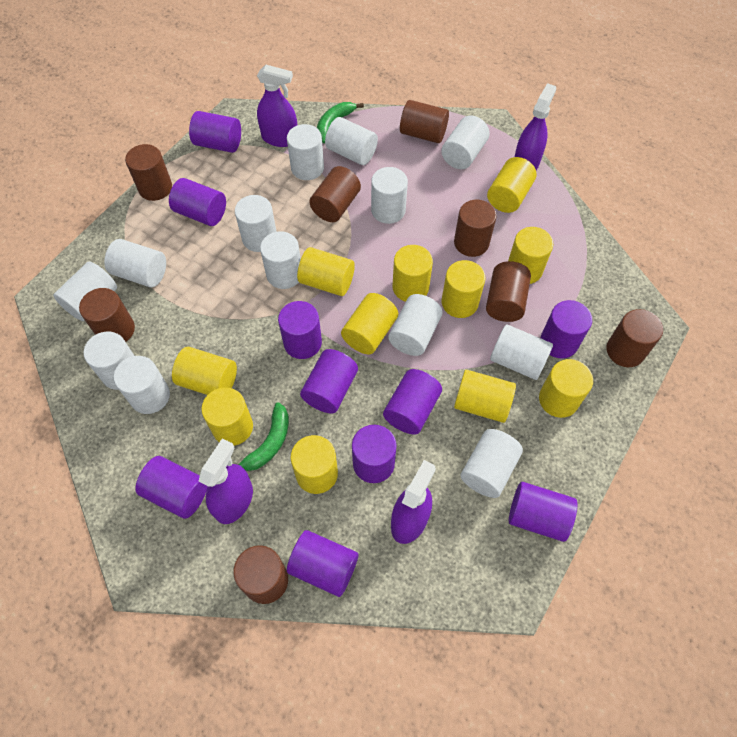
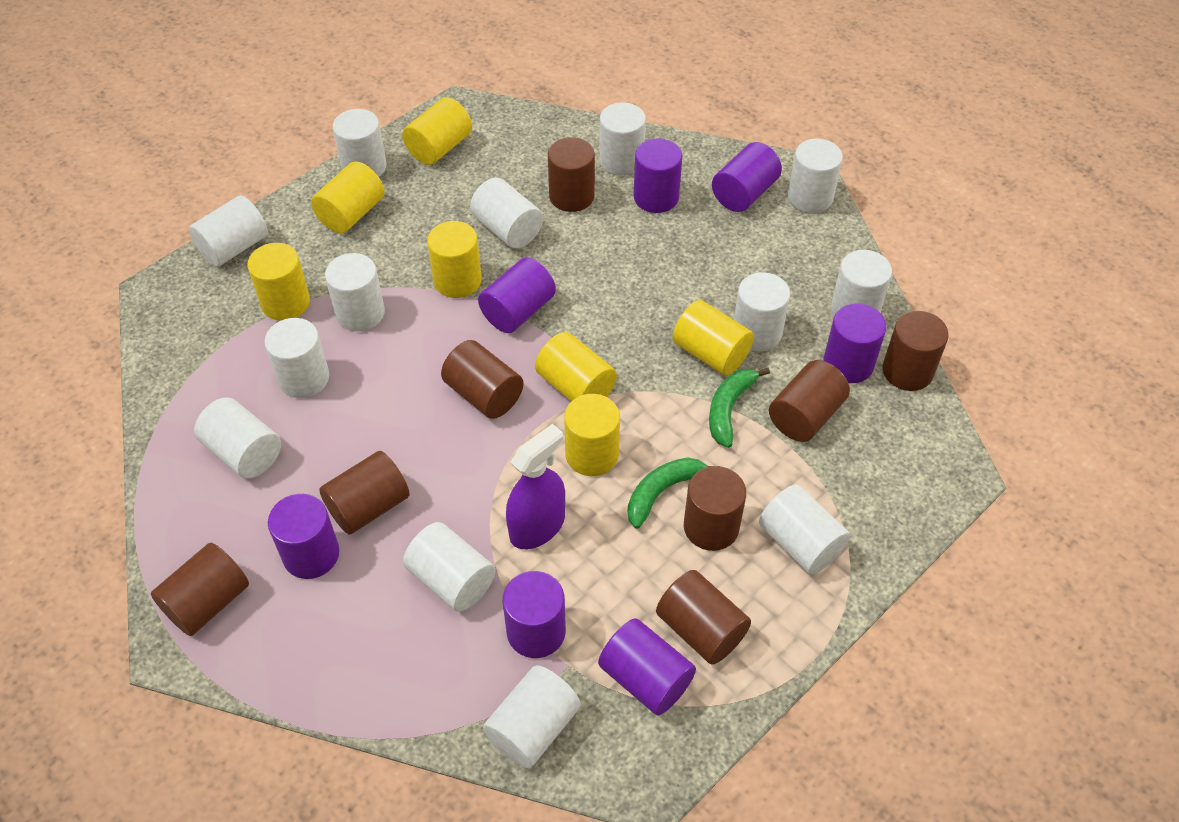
purple cylinder: 10 -> 7
purple spray bottle: 4 -> 1
yellow cylinder: 11 -> 7

